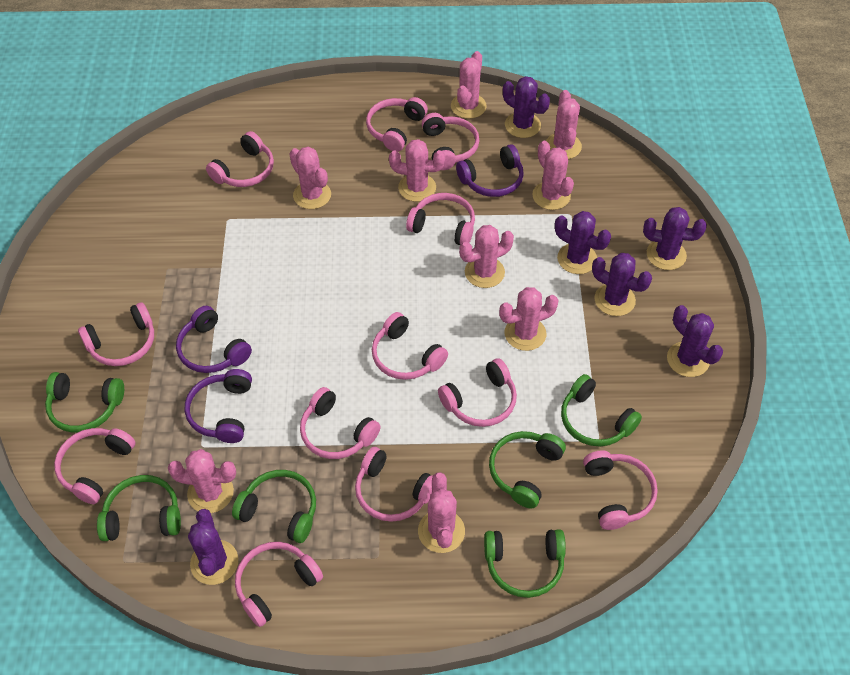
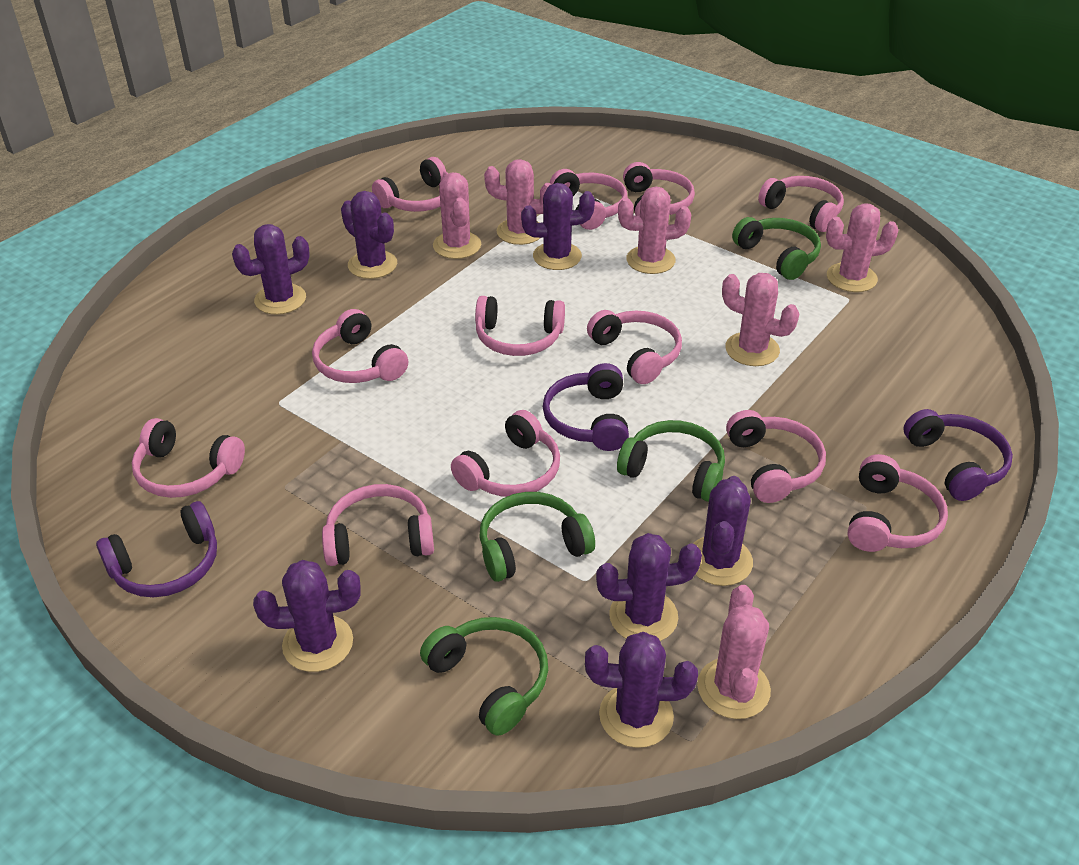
green headphones: 6 -> 4
pink cactus: 9 -> 6
purple cactus: 6 -> 7

